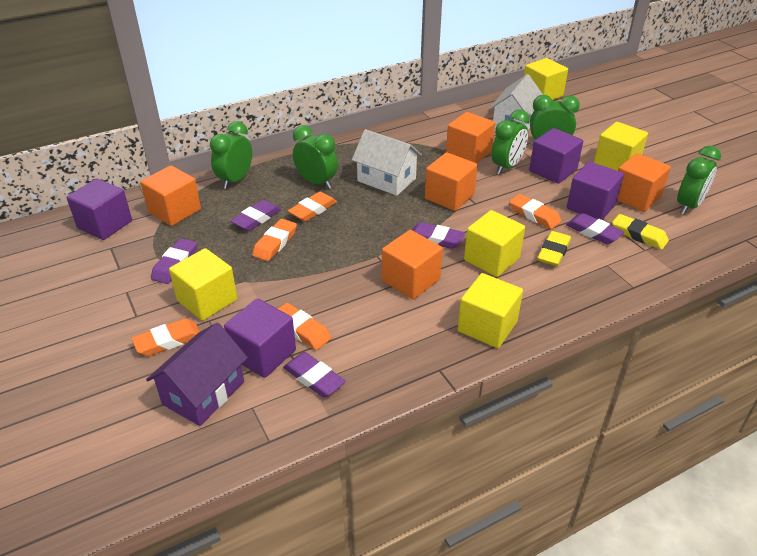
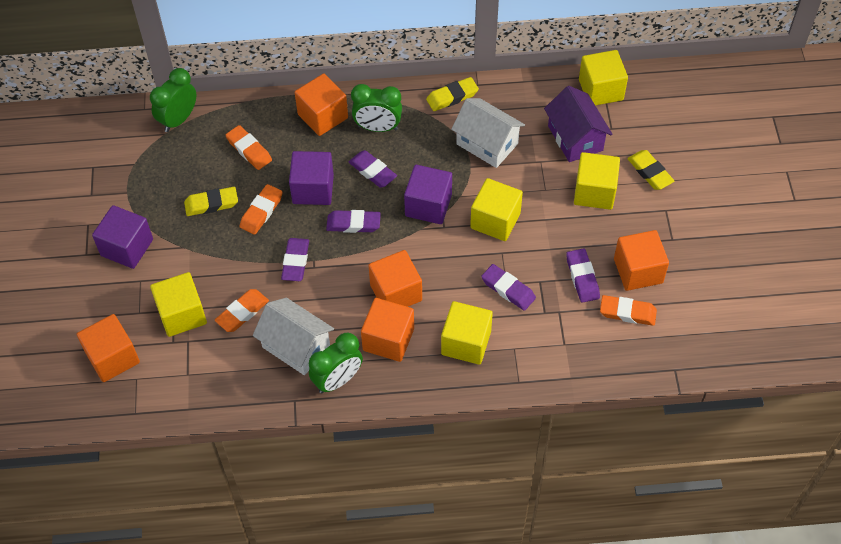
green clock: 5 -> 3
orange eraser: 5 -> 4
purple cube: 4 -> 3
yellow eraser: 2 -> 3

